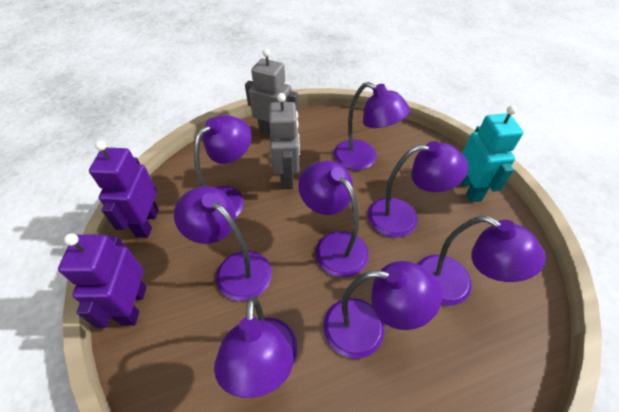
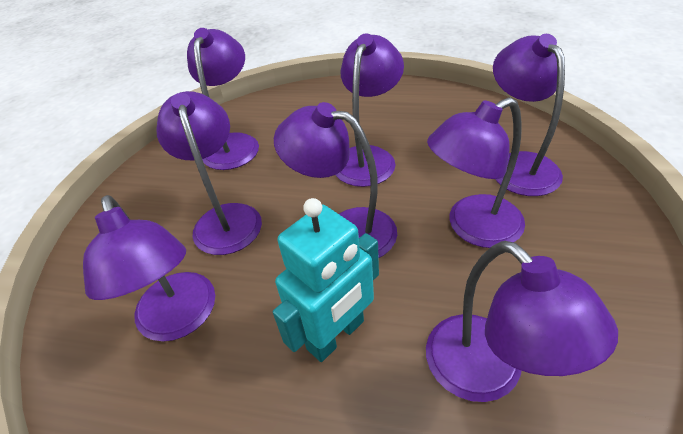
grey robot: 2 -> 0
purple robot: 2 -> 0

